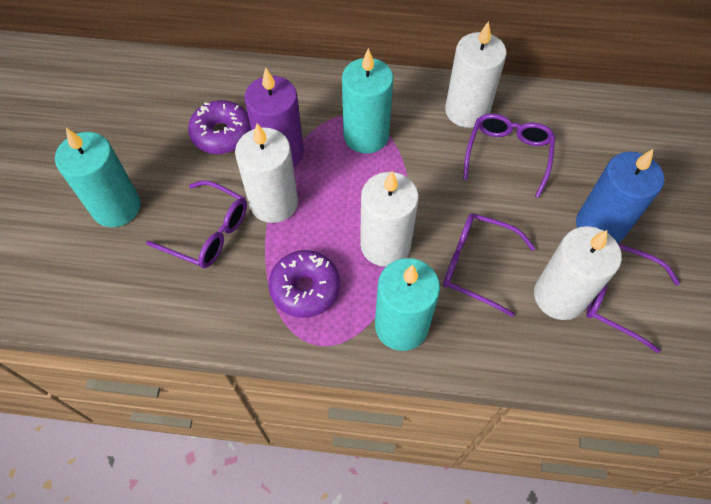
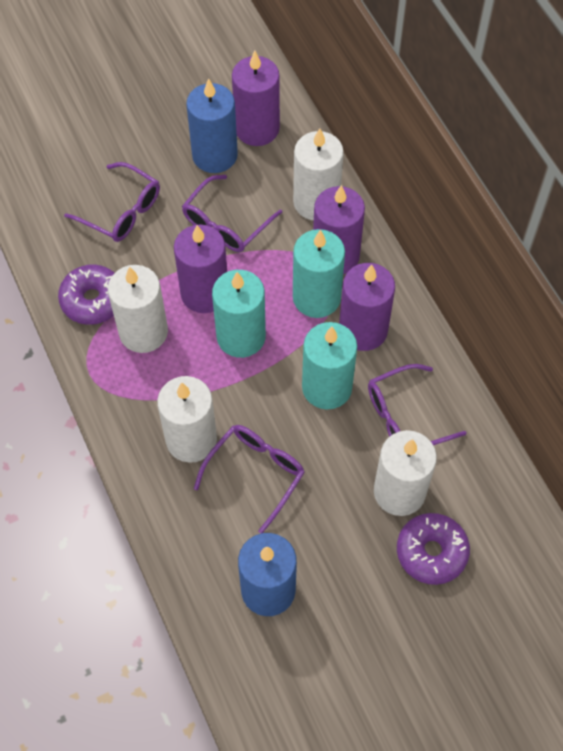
blue candle: 1 -> 2
purple candle: 1 -> 4

